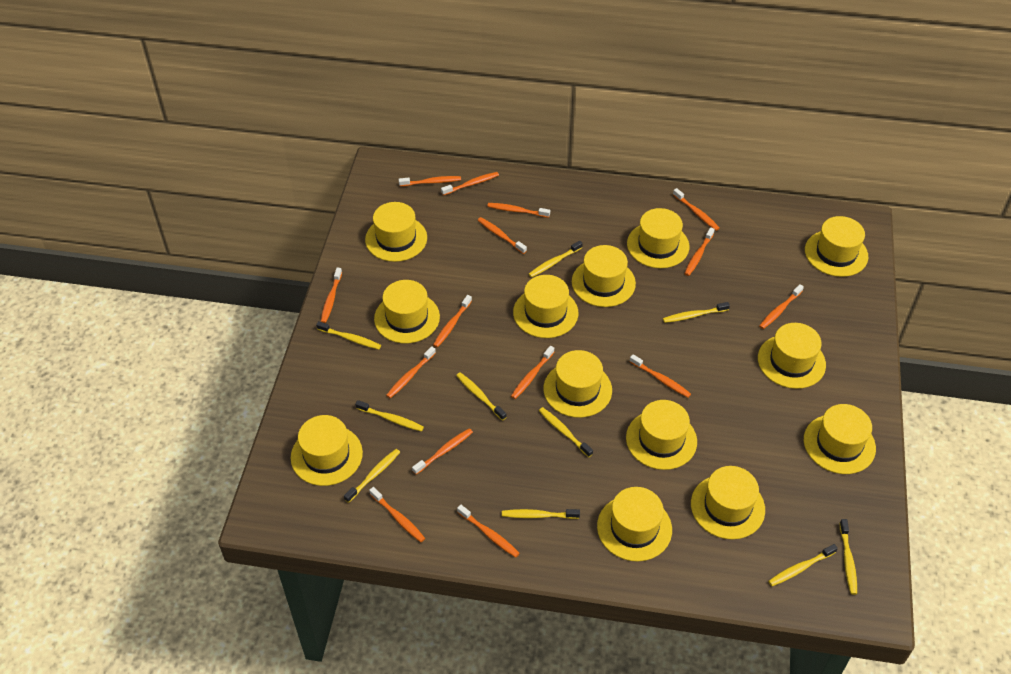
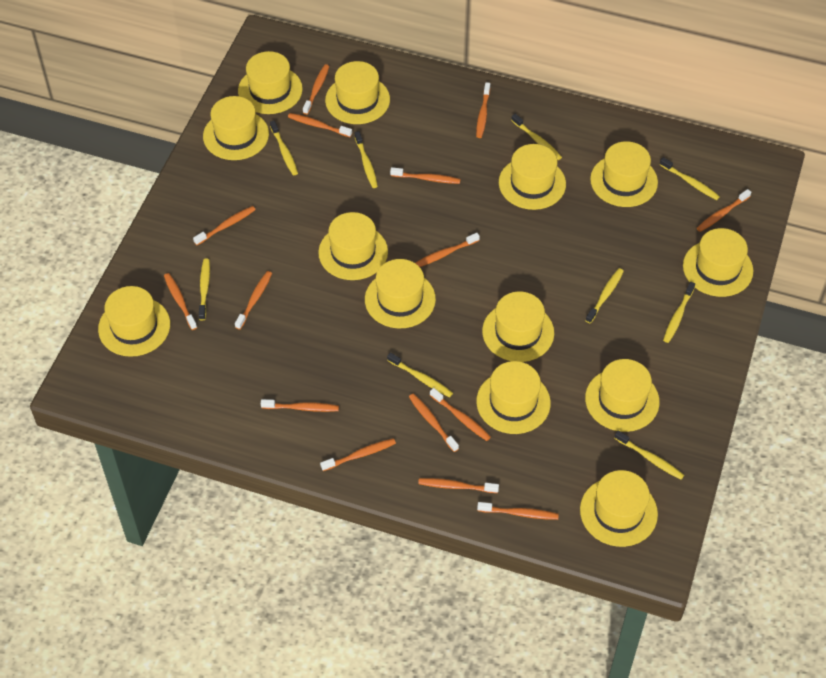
yellow toothbrush: 10 -> 9

